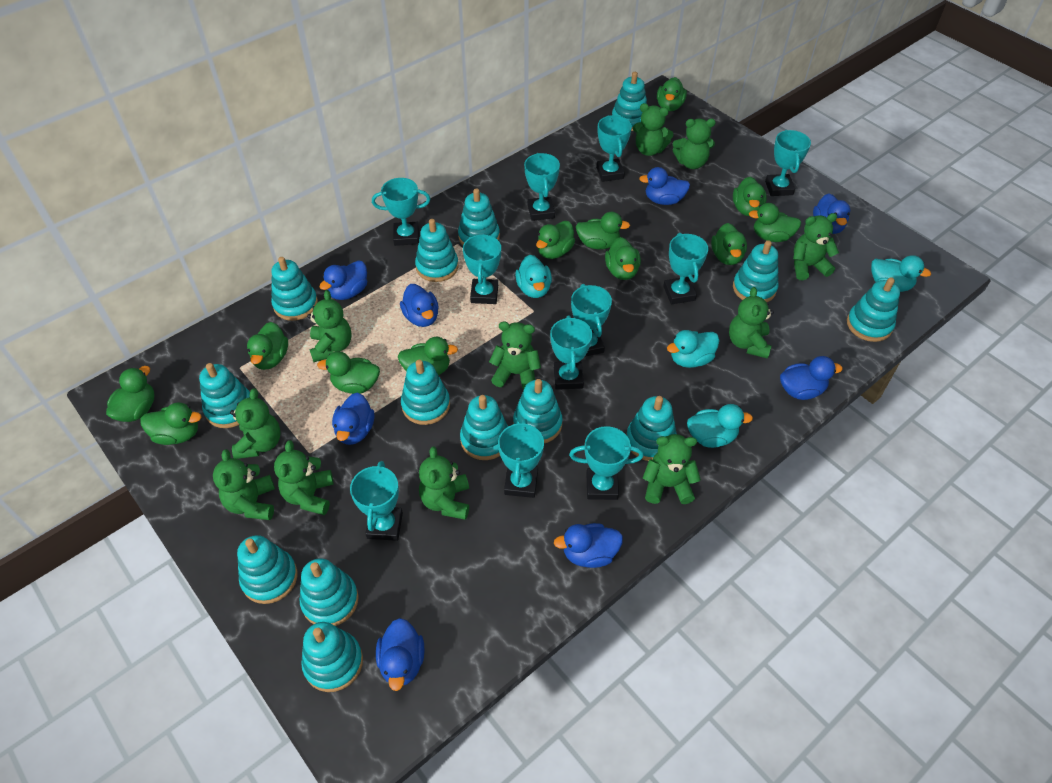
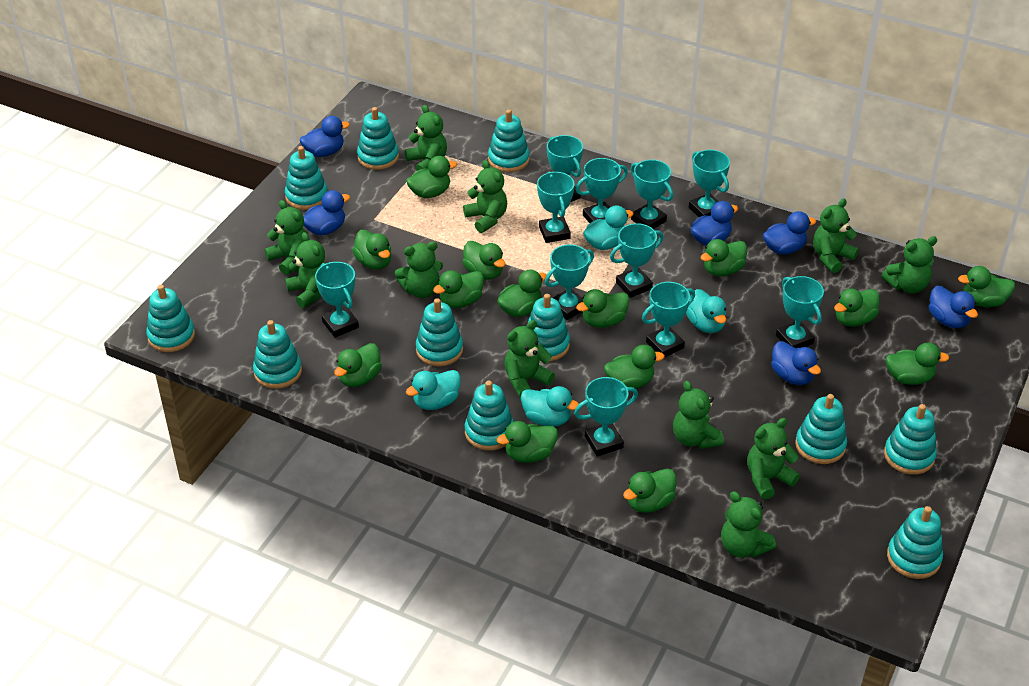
blue duck: 8 -> 6
green duck: 12 -> 14
turquoise stacking toy: 14 -> 11

